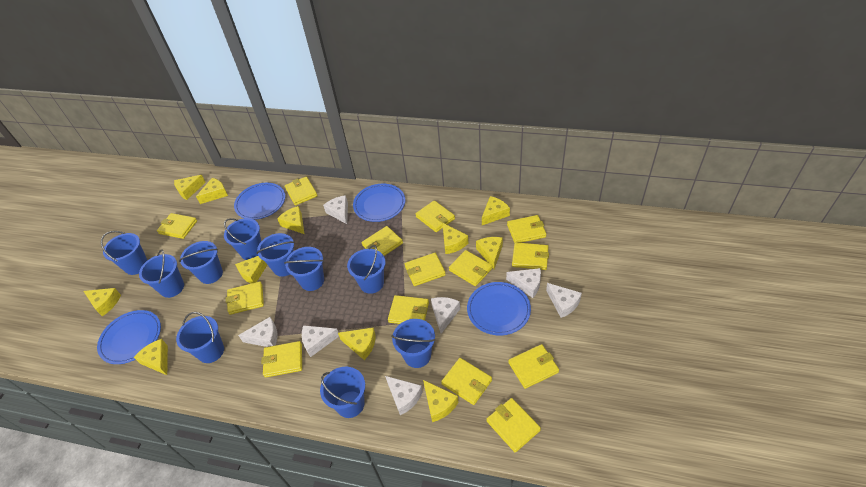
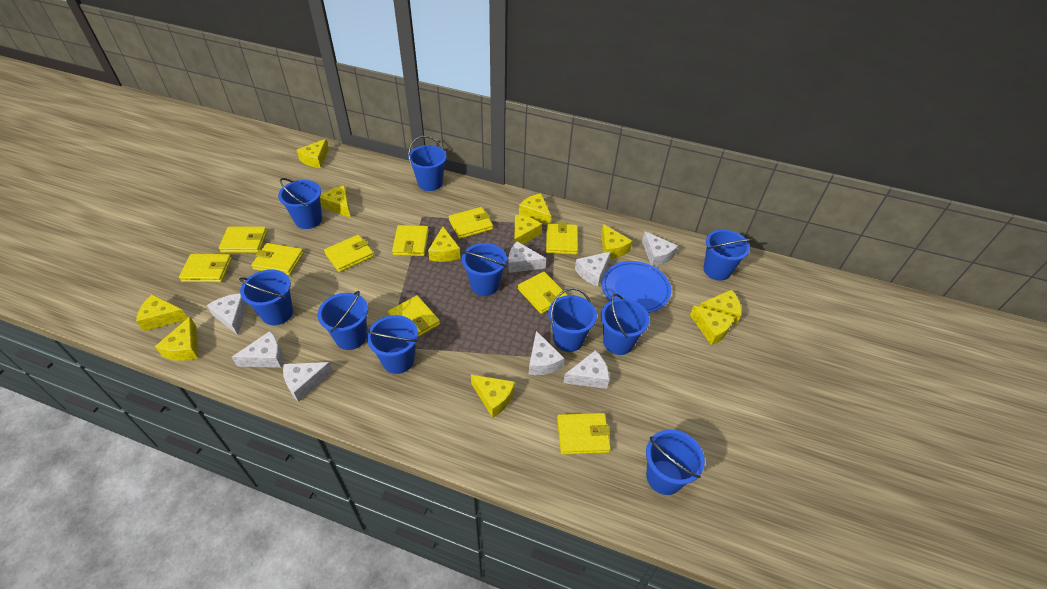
blue plate: 4 -> 1
white cheese: 7 -> 8
yellow wallet: 14 -> 10

